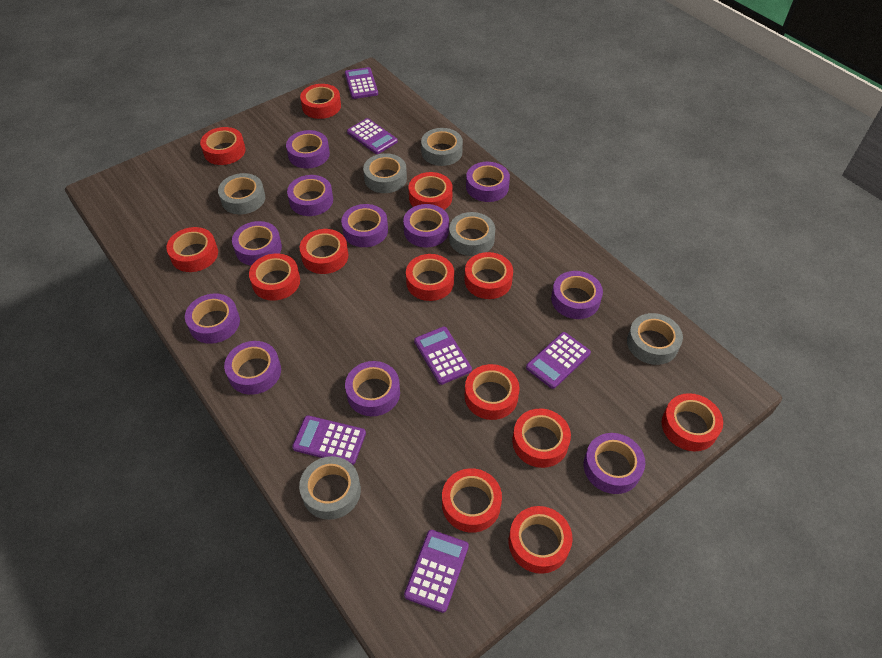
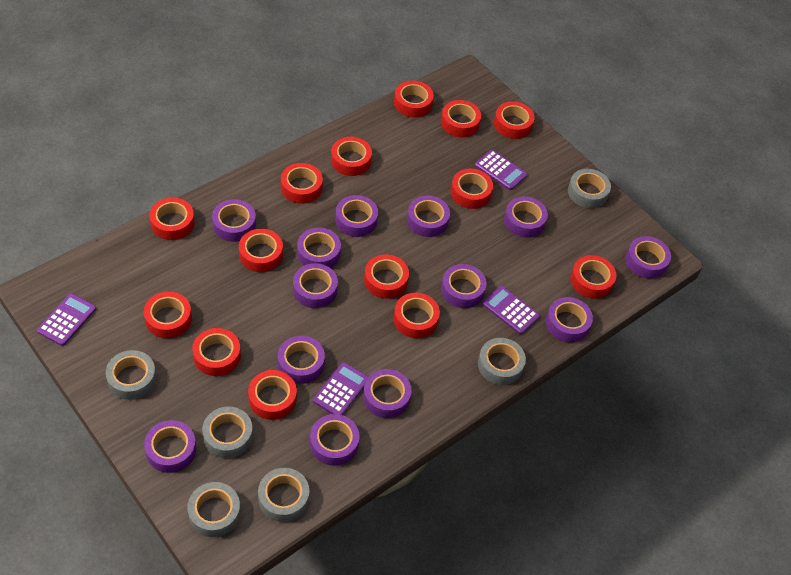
purple calculator: 6 -> 4
purple tape: 11 -> 13
red tape: 13 -> 14

